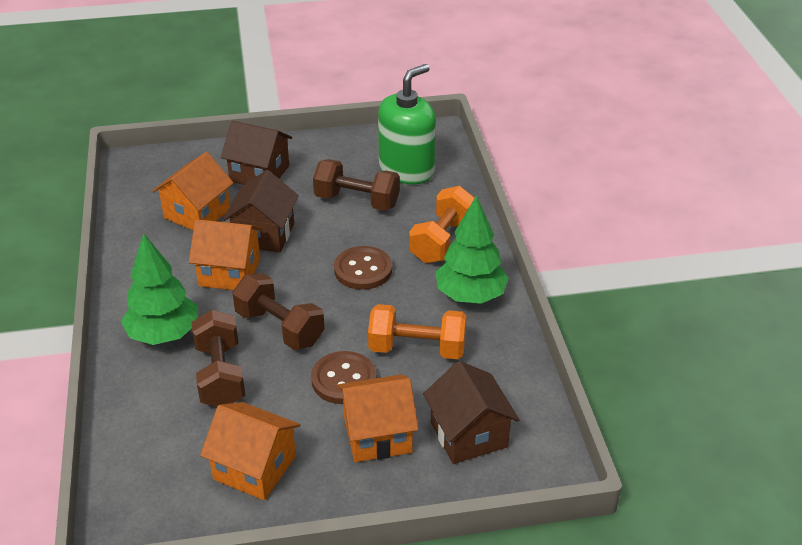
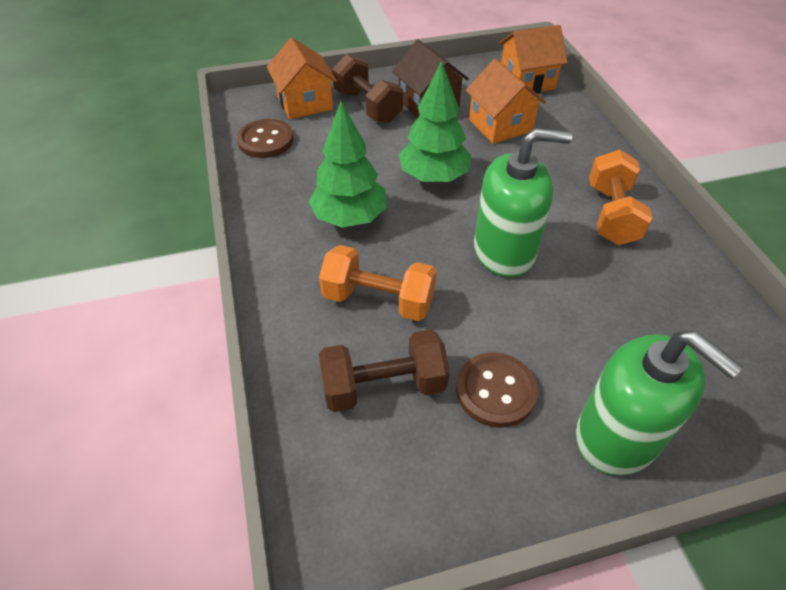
brown dumbbell: 3 -> 2
brown house: 3 -> 1
green soap dispenser: 1 -> 2
orange house: 4 -> 3

